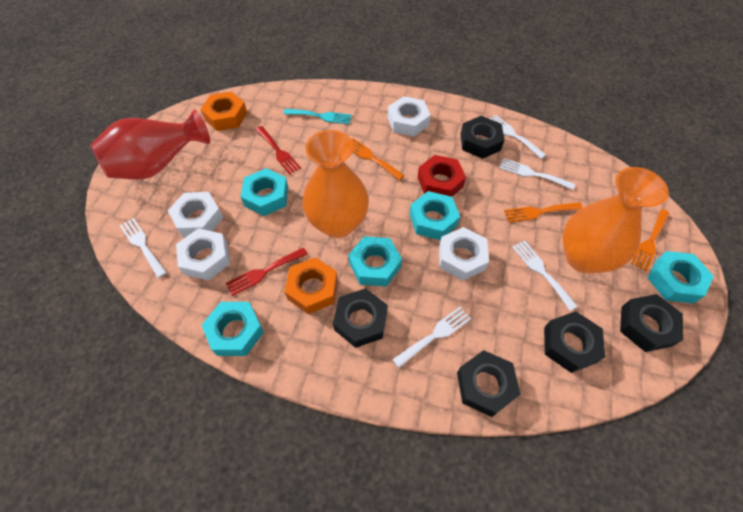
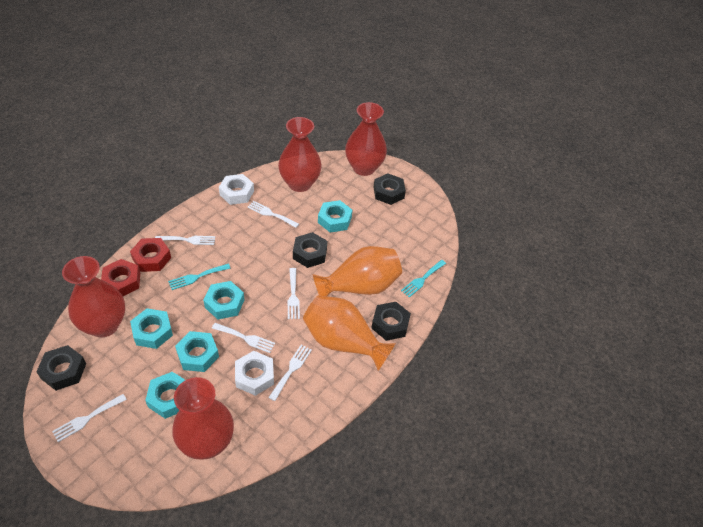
black nut: 5 -> 4
orange fork: 3 -> 0
orange nut: 2 -> 0
red fork: 2 -> 0
red nut: 1 -> 2
red vase: 1 -> 4
turquoise fork: 1 -> 2
white fork: 5 -> 6
white nut: 4 -> 2

